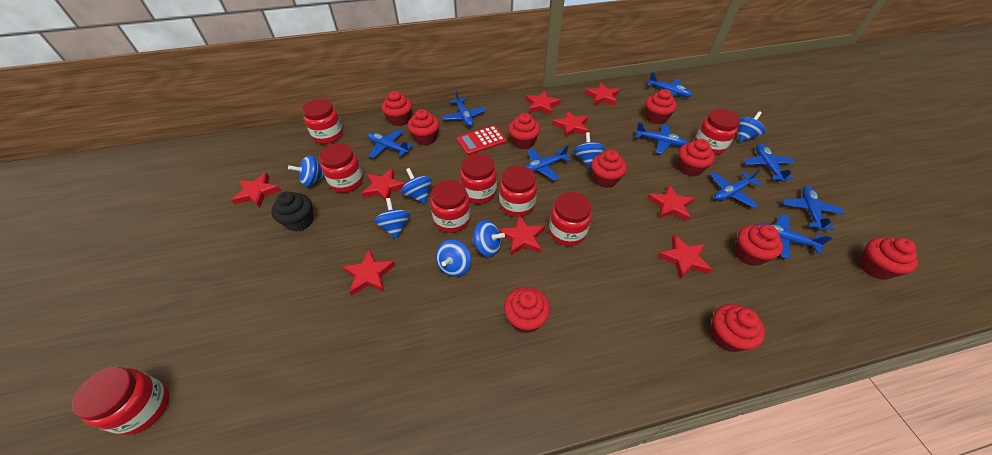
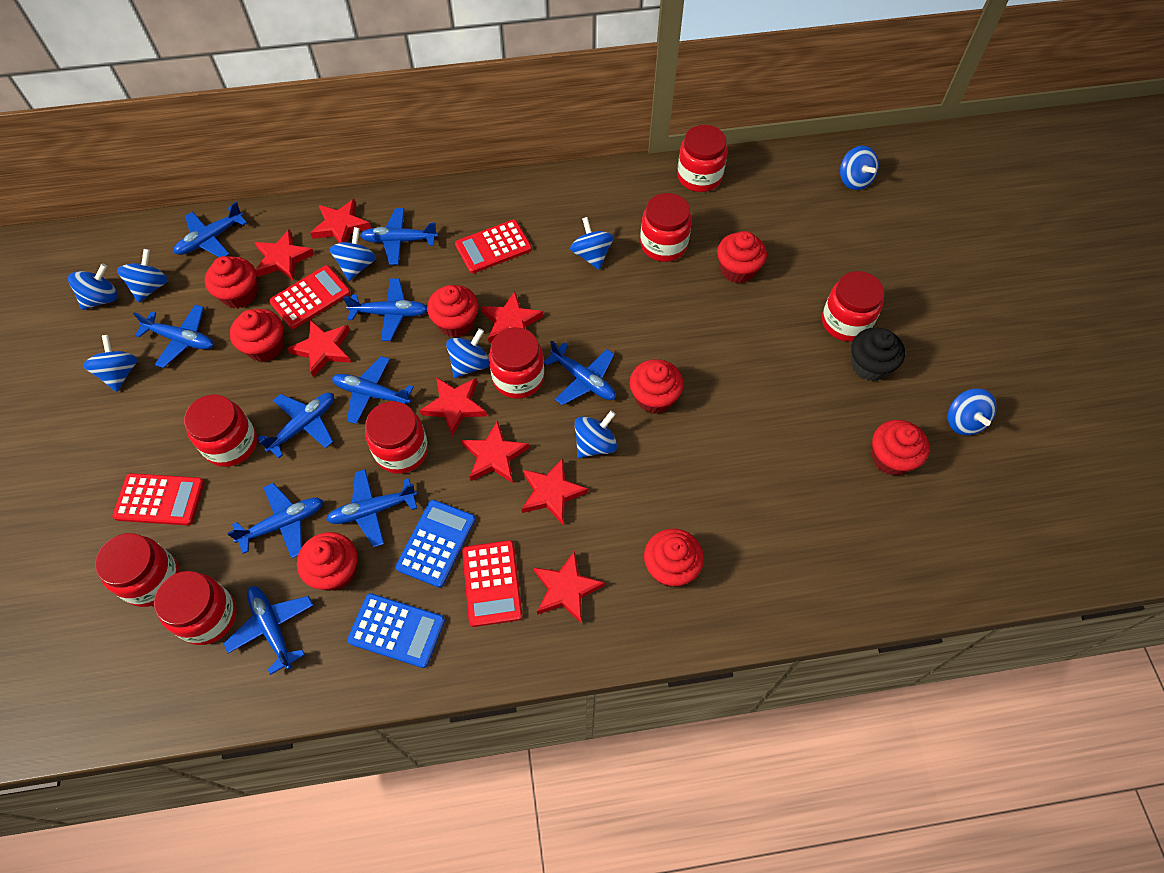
blue calculator: 0 -> 2
blue plane: 9 -> 10
blue spinning top: 7 -> 9
red calculator: 1 -> 4
red cupcake: 10 -> 8
red star: 9 -> 8

